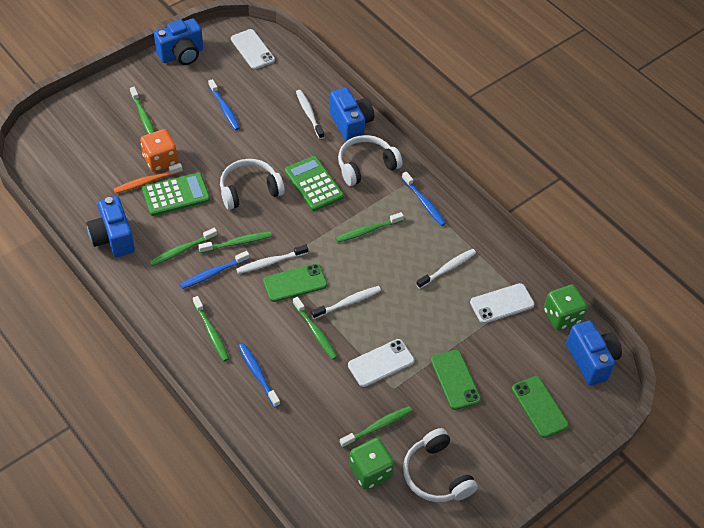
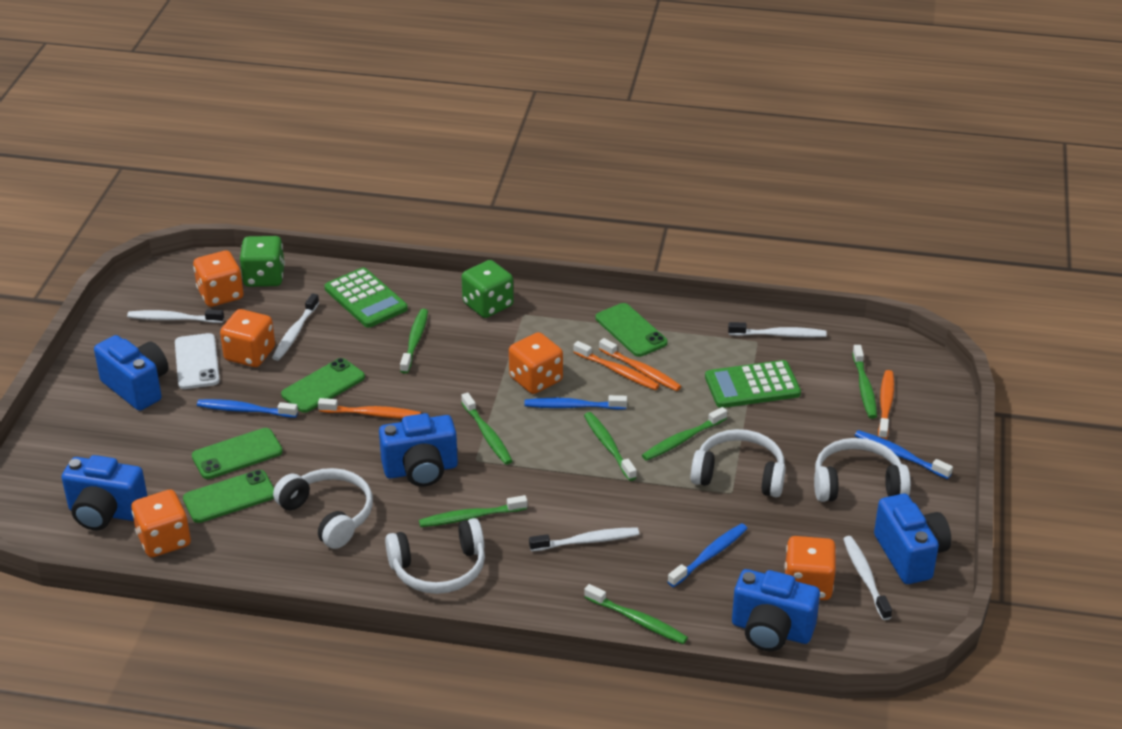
blue camera: 4 -> 5
green phone: 3 -> 4
orange dice: 1 -> 5
orange toothbrush: 1 -> 4
white headphones: 3 -> 4
white phone: 3 -> 1
white toothbrush: 4 -> 5

